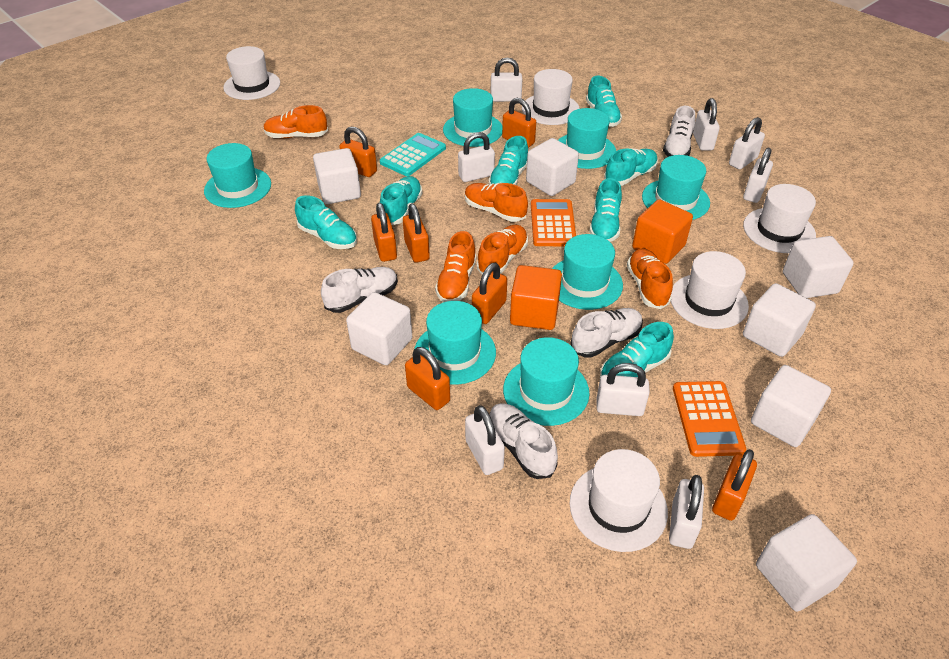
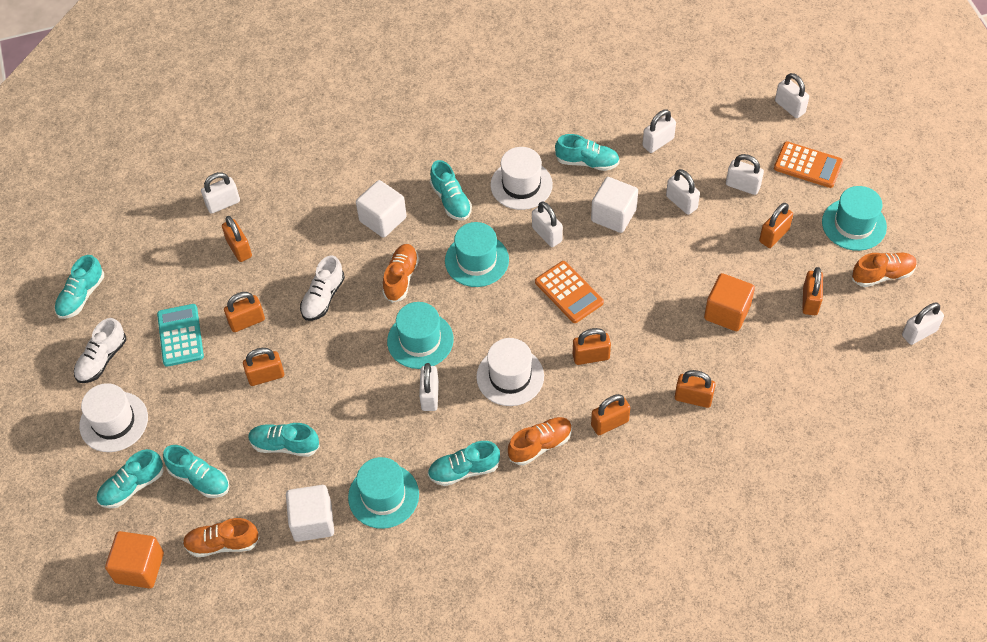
orange padlock: 7 -> 8
orange shoe: 5 -> 4
turquoise hat: 7 -> 4
white cube: 7 -> 3
white hat: 5 -> 3
white shoe: 4 -> 2

